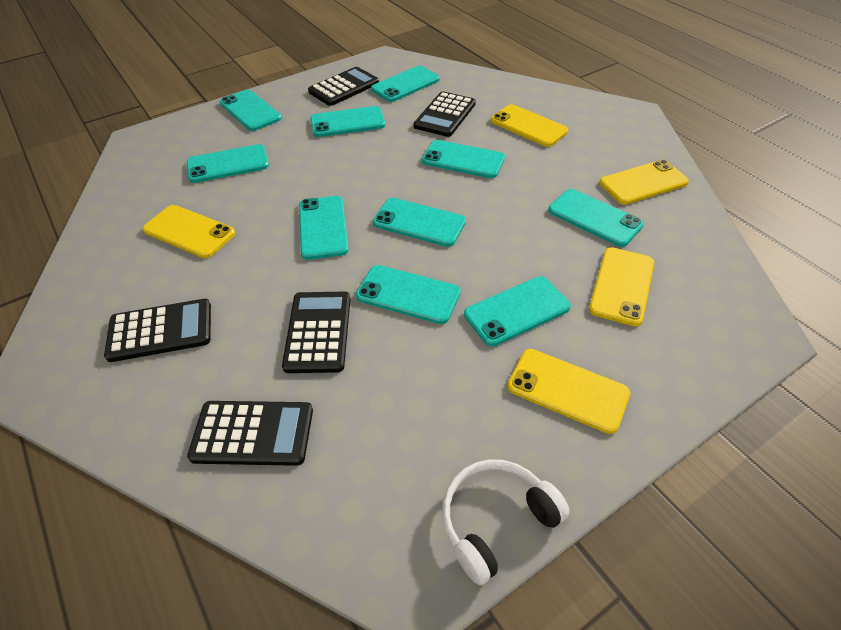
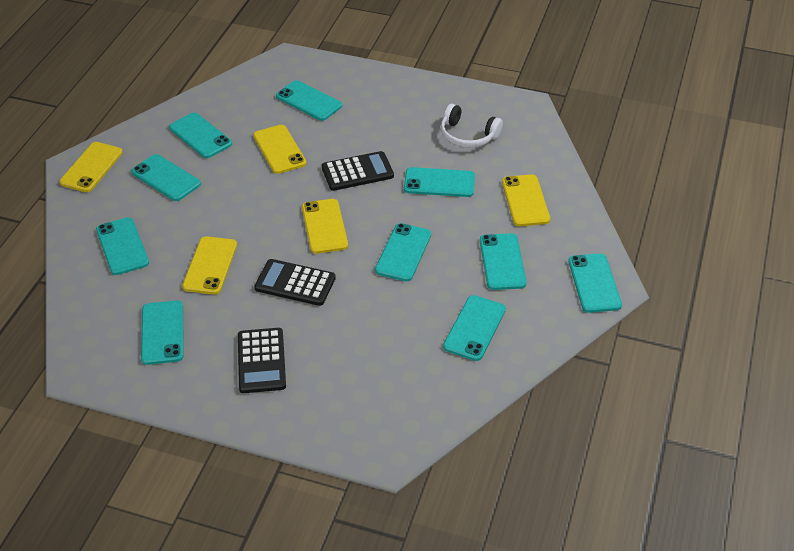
black calculator: 5 -> 3

